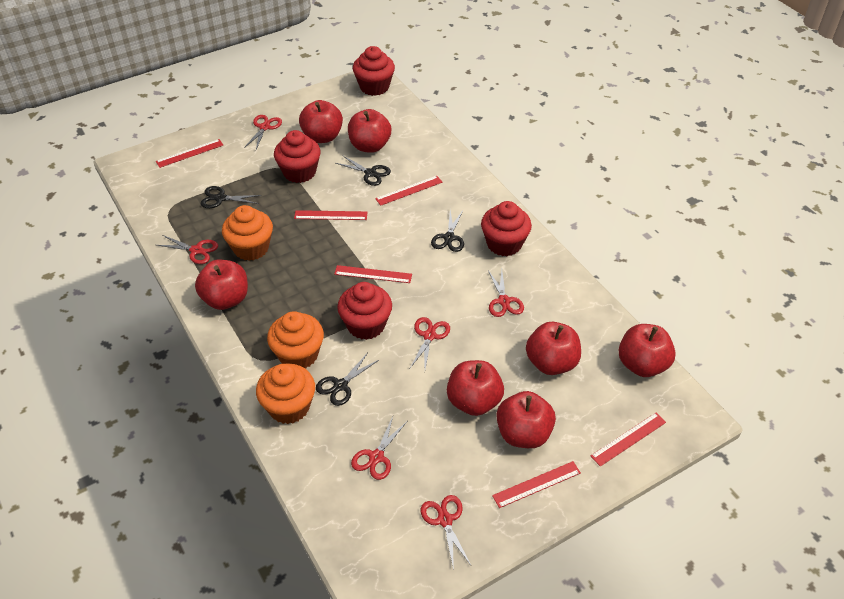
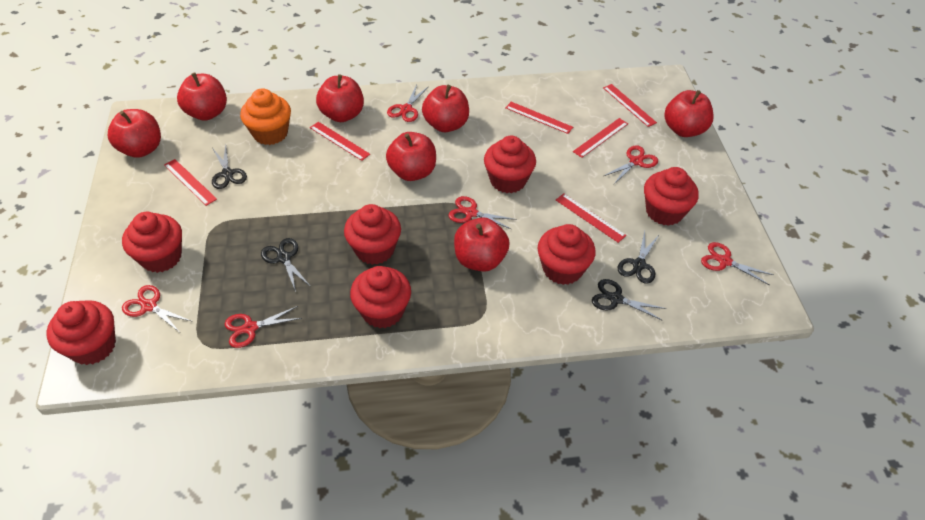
orange cupcake: 3 -> 1
red cupcake: 4 -> 7

